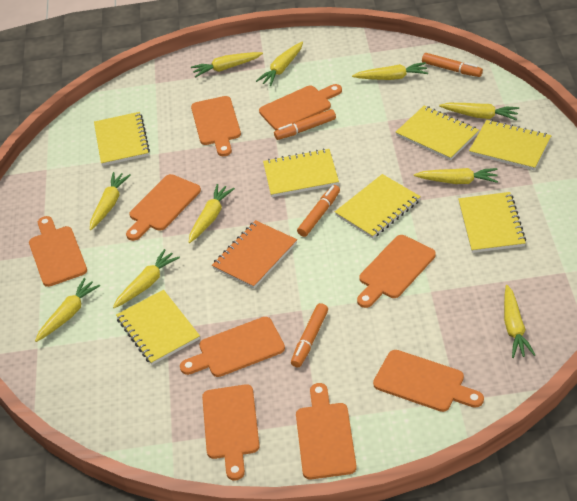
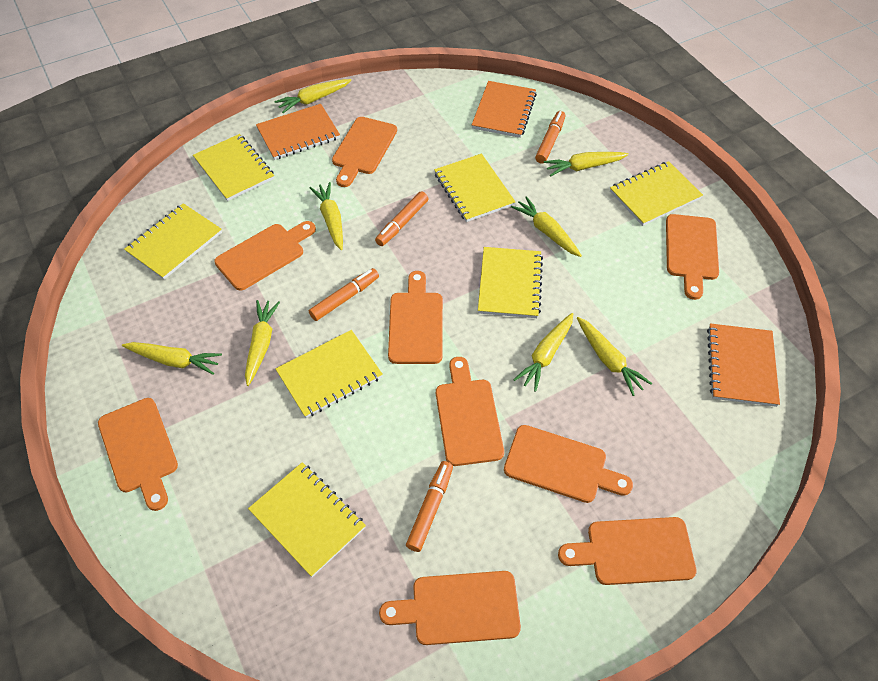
orange notebook: 1 -> 3
yellow carrot: 10 -> 8

